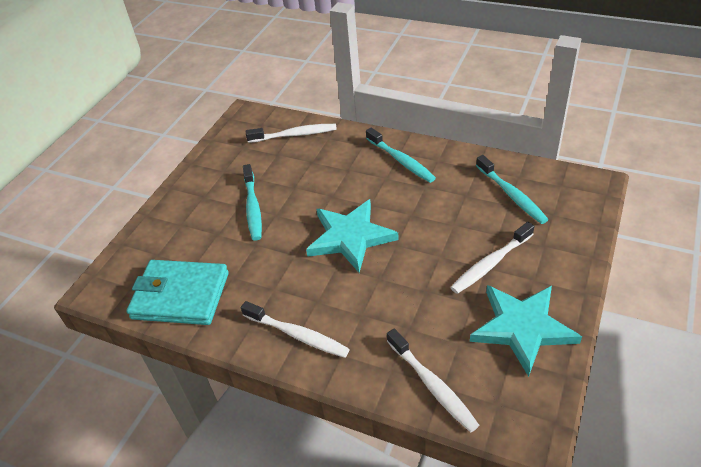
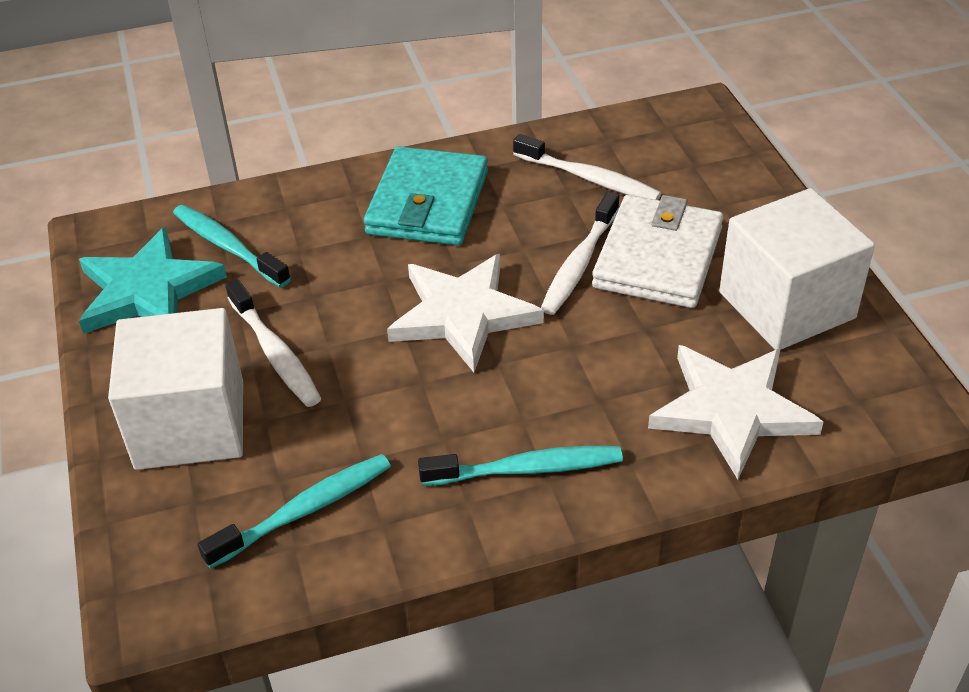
turquoise star: 2 -> 1
white cube: 0 -> 2
white star: 0 -> 2
white toothbrush: 4 -> 3
white wallet: 0 -> 1

